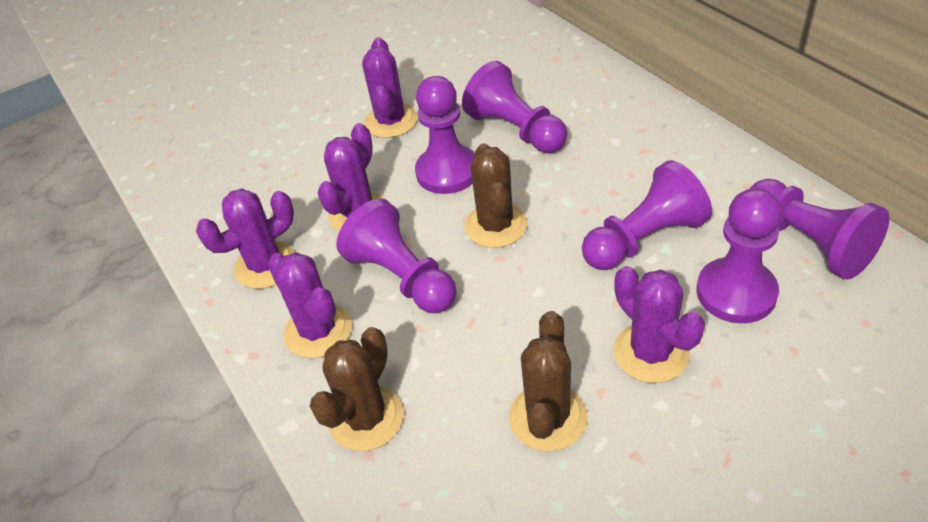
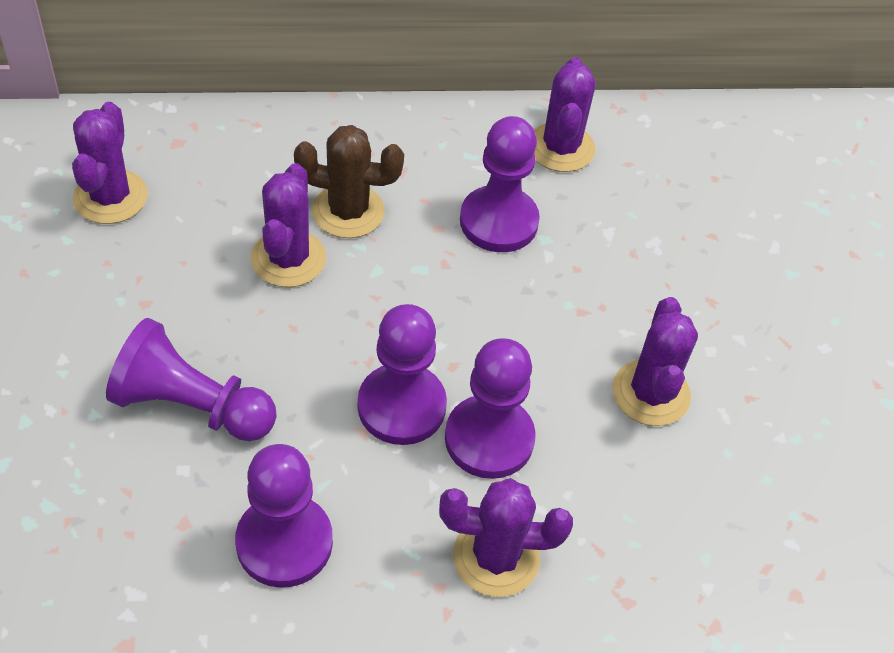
brown cactus: 3 -> 1
purple pawn: 6 -> 5

